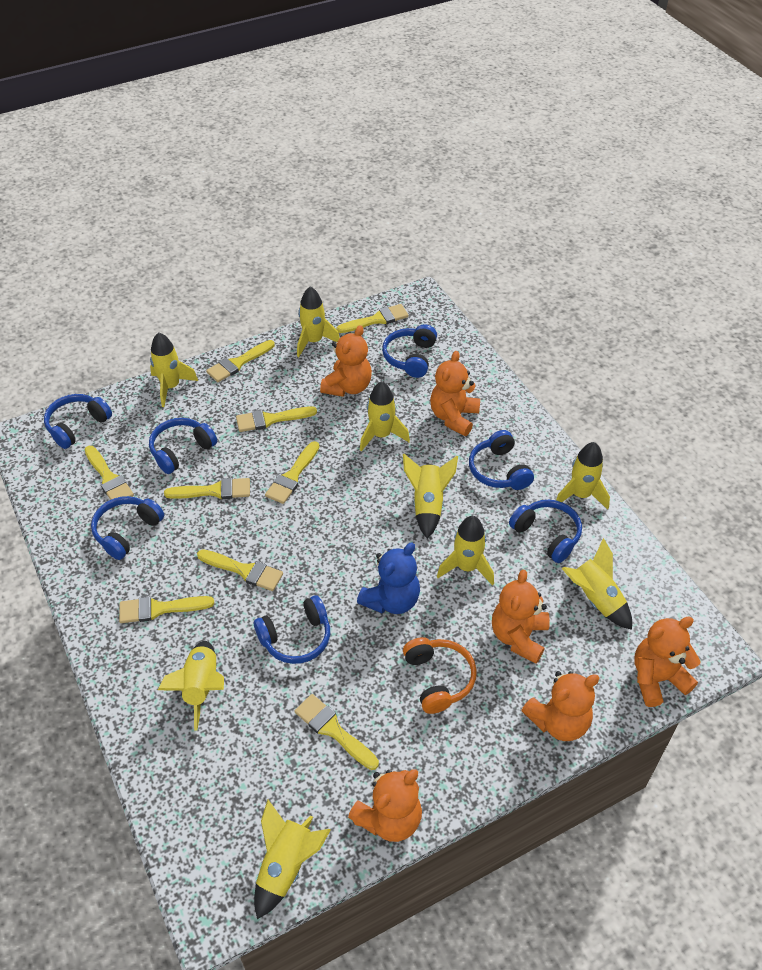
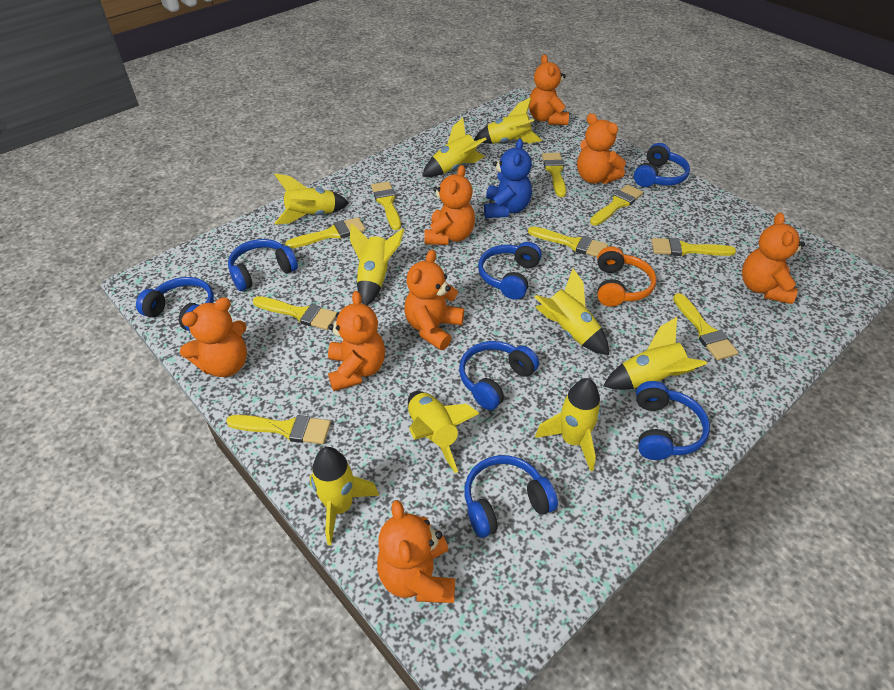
orange teddy bear: 6 -> 8

